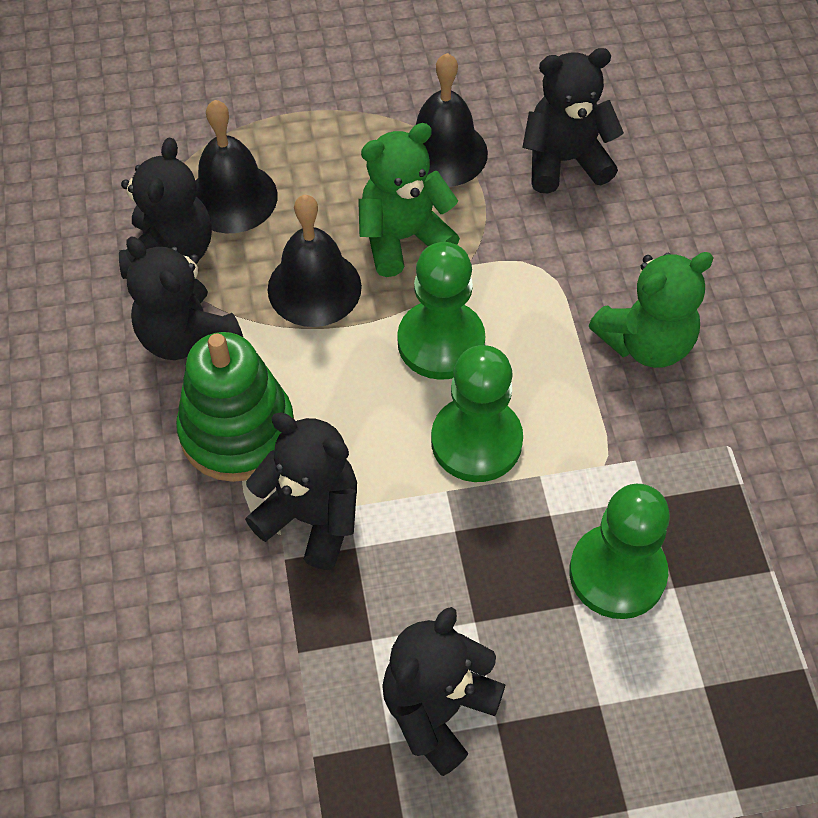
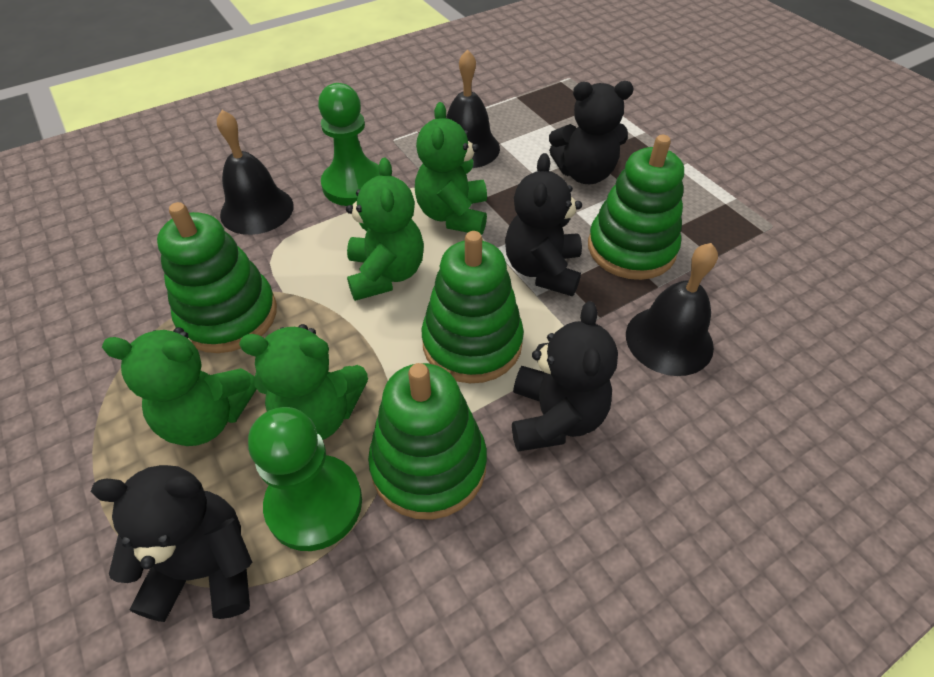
black teddy bear: 5 -> 4
green pawn: 3 -> 2
green stacking toy: 1 -> 4
green teddy bear: 2 -> 4

